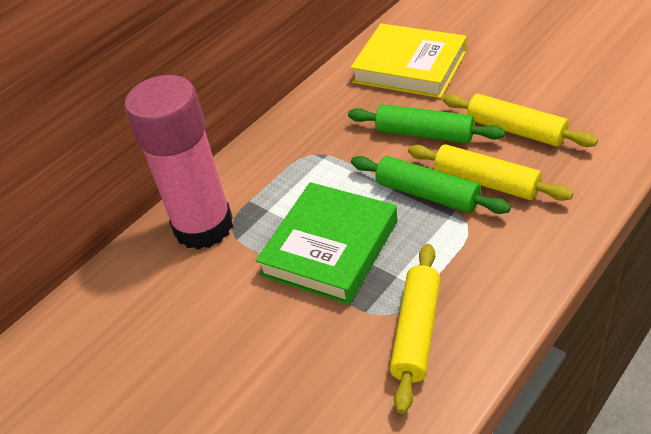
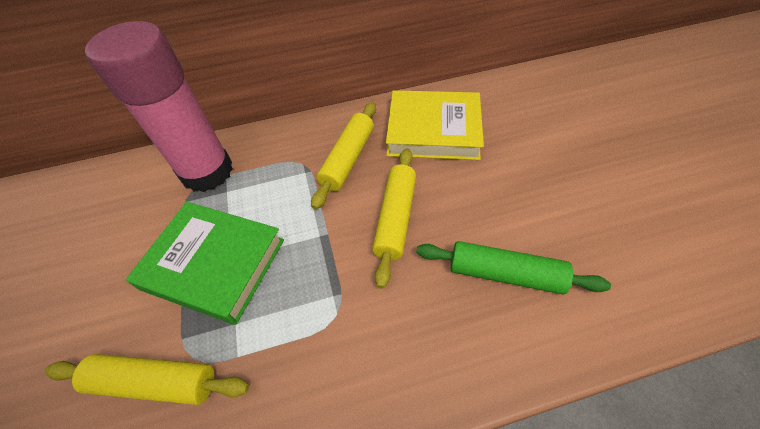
green rolling pin: 2 -> 1

